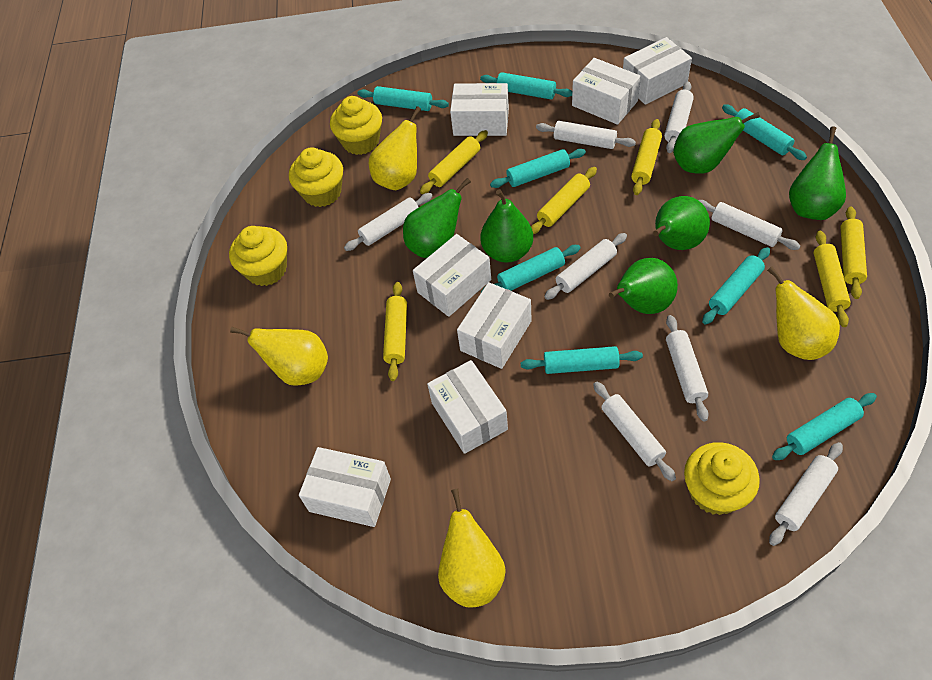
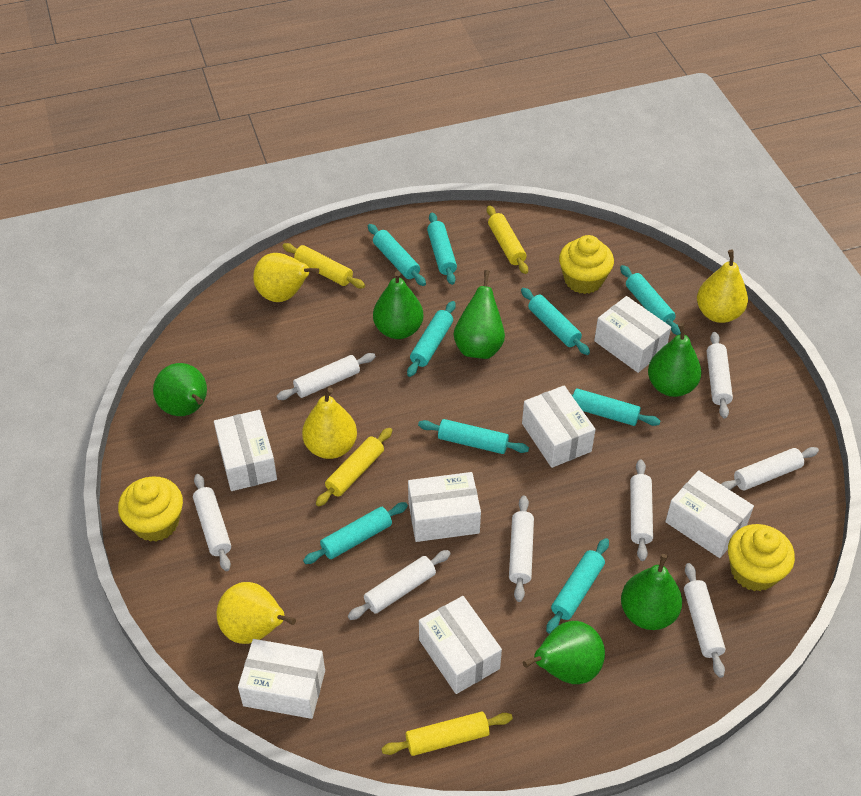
turquoise rolling pin: 8 -> 9
yellow cupcake: 4 -> 3
yellow rolling pin: 6 -> 4

